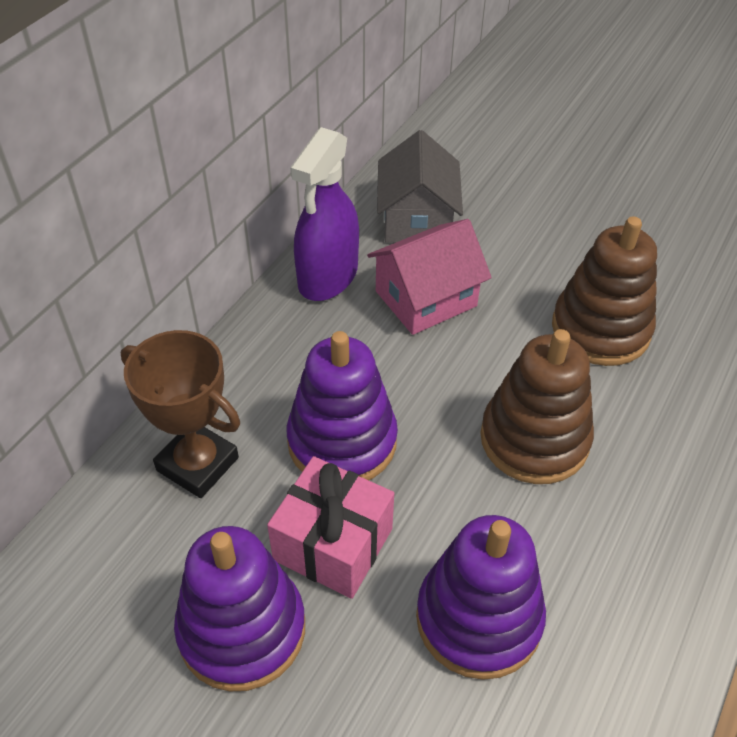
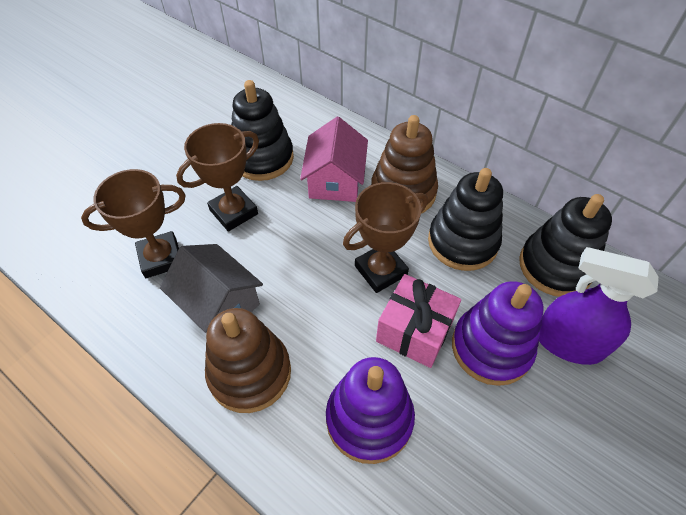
black stacking toy: 0 -> 3
brown trophy: 1 -> 3
purple stacking toy: 3 -> 2

